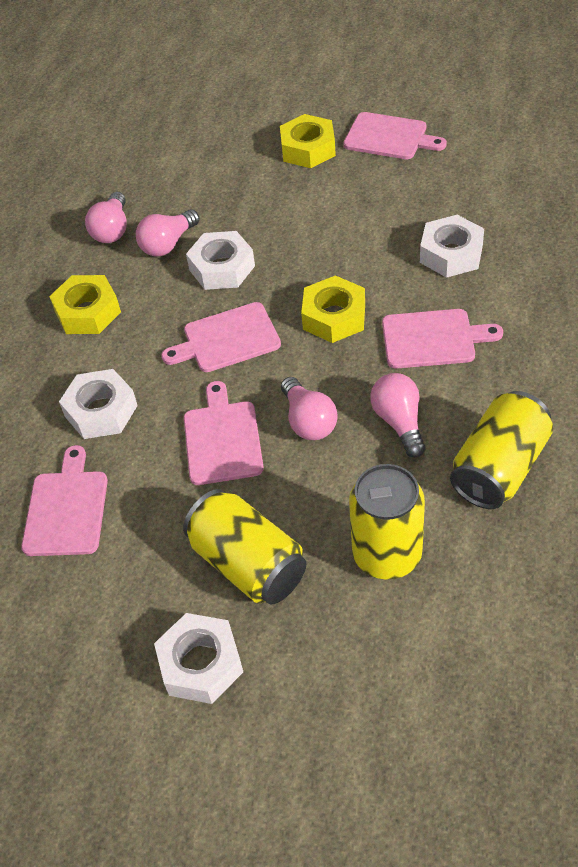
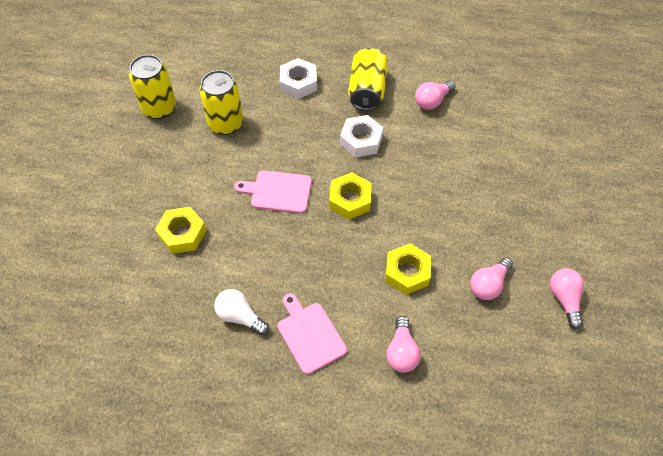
pink cutting board: 5 -> 2
white light bulb: 0 -> 1
white nut: 4 -> 2

